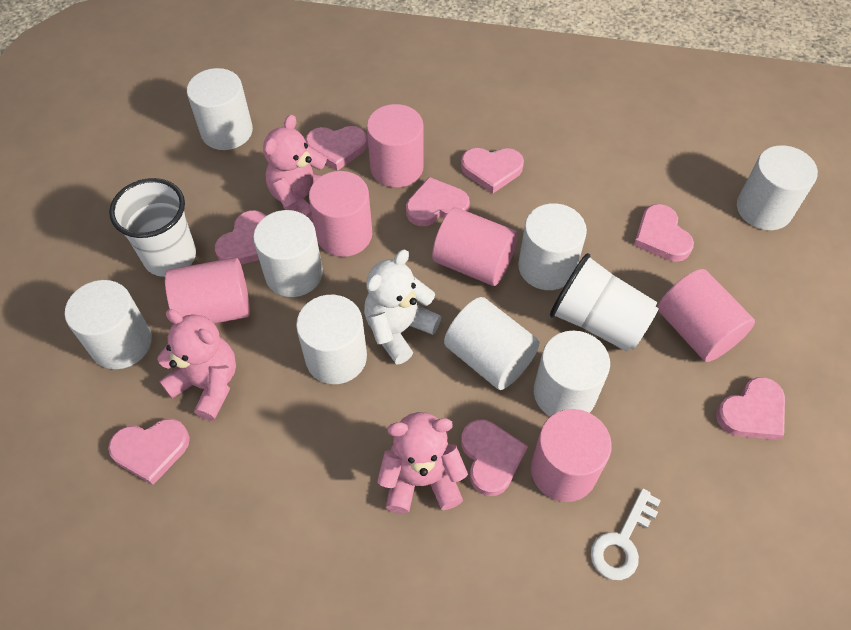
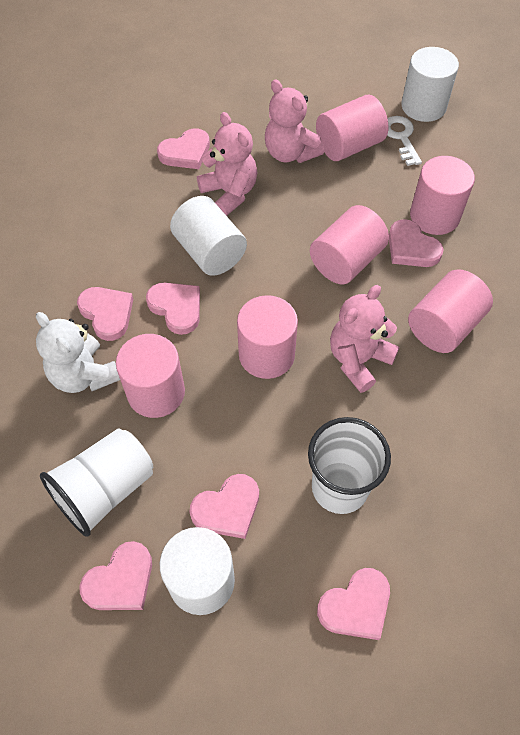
pink heart: 8 -> 7
white cylinder: 8 -> 3

